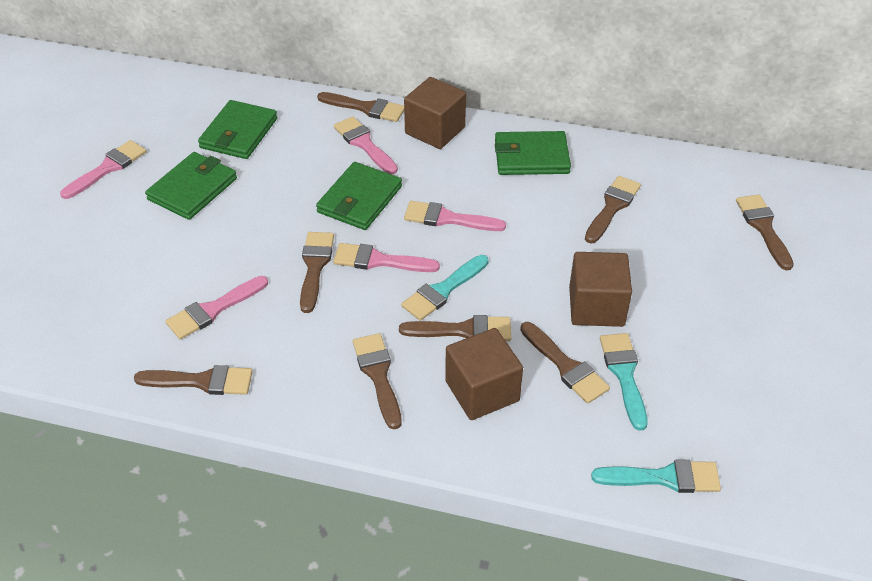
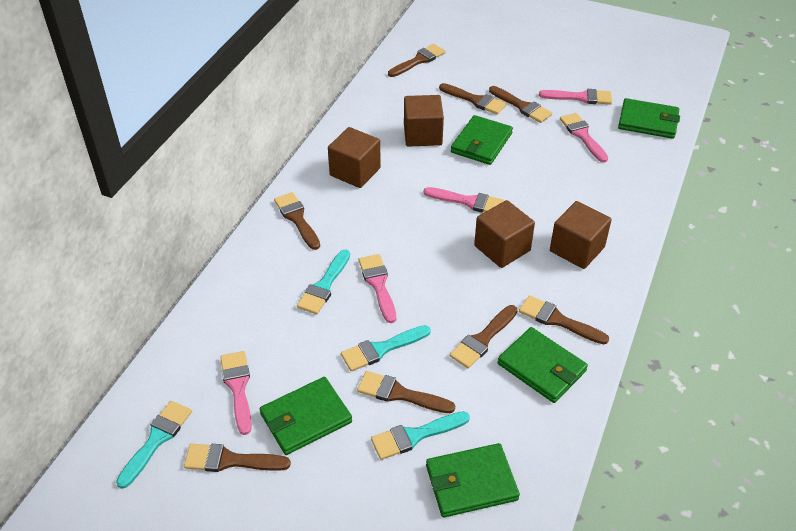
brown cube: 3 -> 4
green wallet: 4 -> 5
turquoise brush: 3 -> 4

